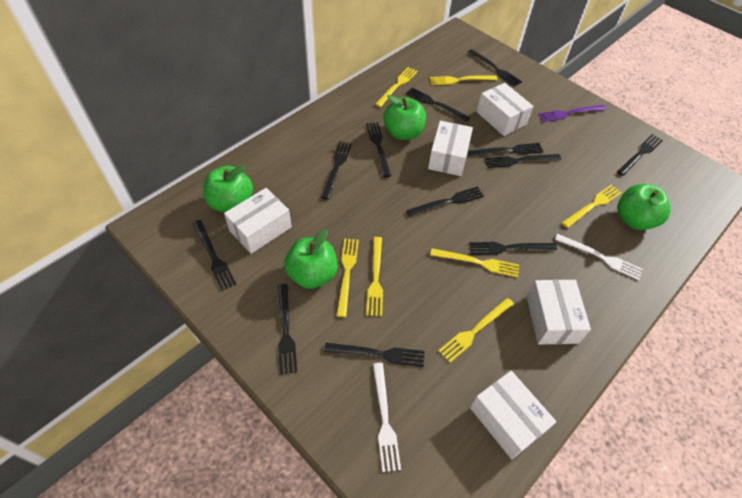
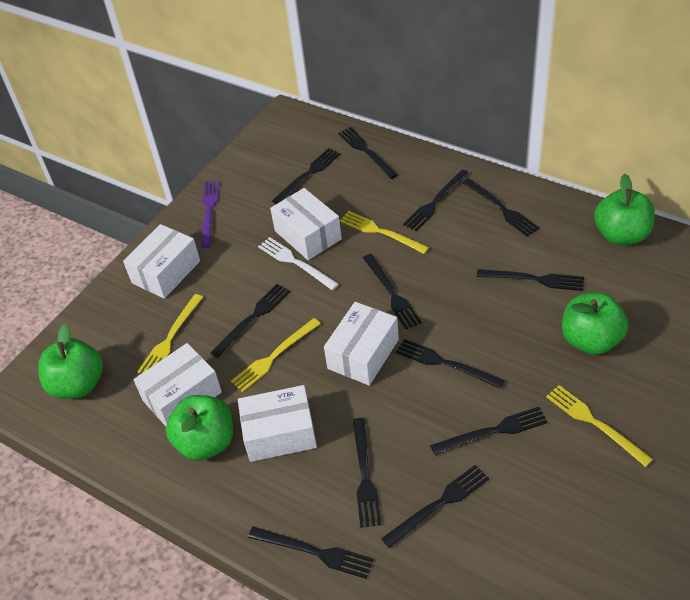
white fork: 2 -> 1
yellow fork: 7 -> 4

